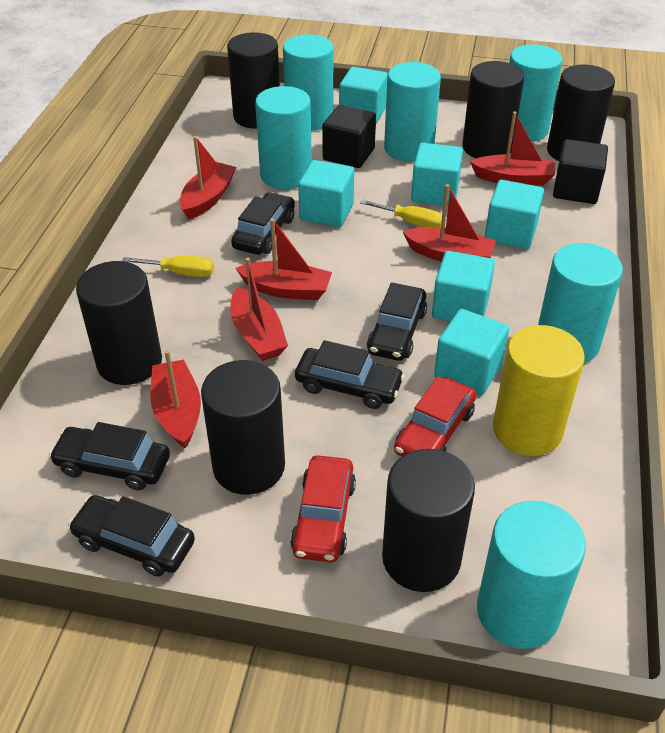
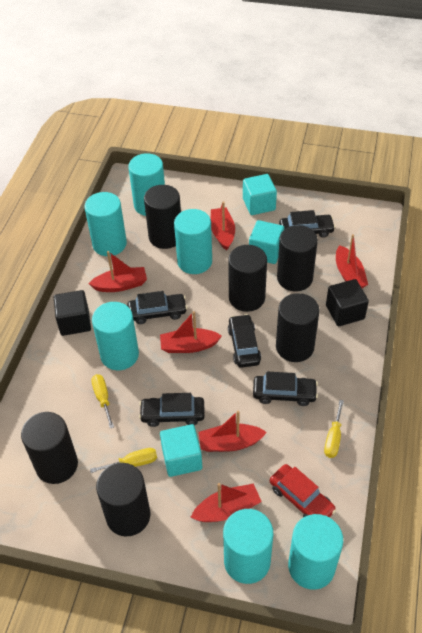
red car: 2 -> 1
turquoise cube: 6 -> 3
yellow cylinder: 1 -> 0
yellow screwdriver: 2 -> 3

